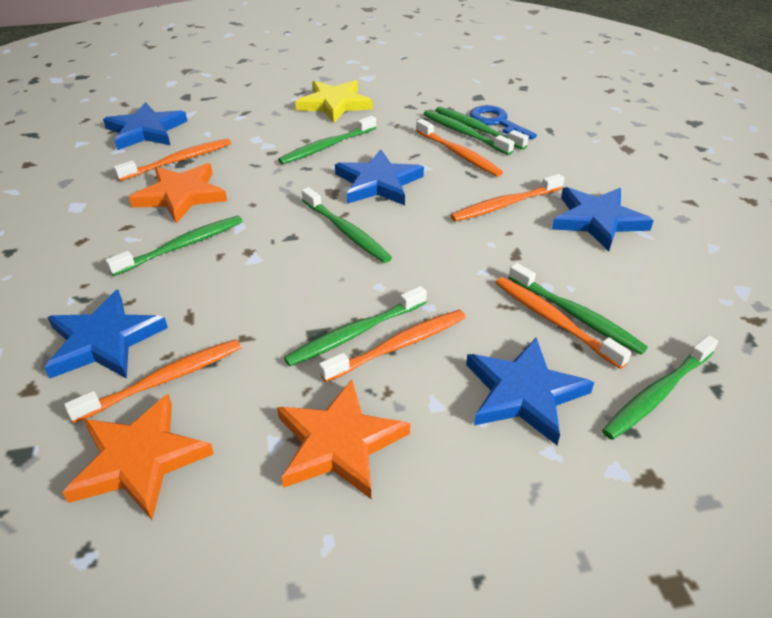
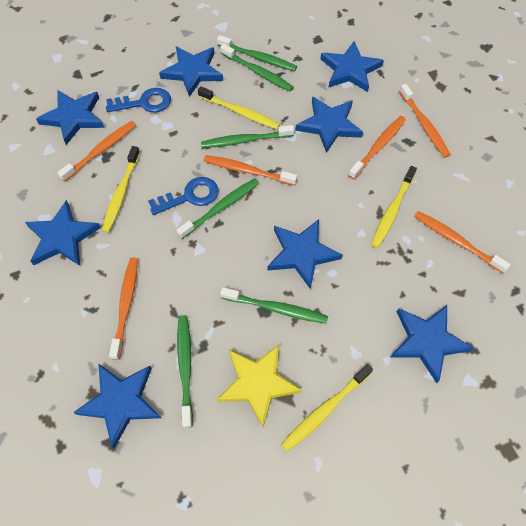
blue key: 1 -> 2
blue star: 5 -> 8
green toothbrush: 8 -> 6
orange star: 3 -> 0
yellow toothbrush: 0 -> 4

